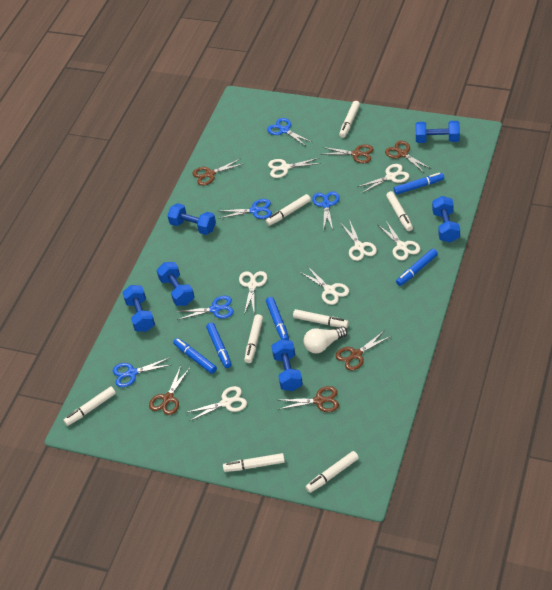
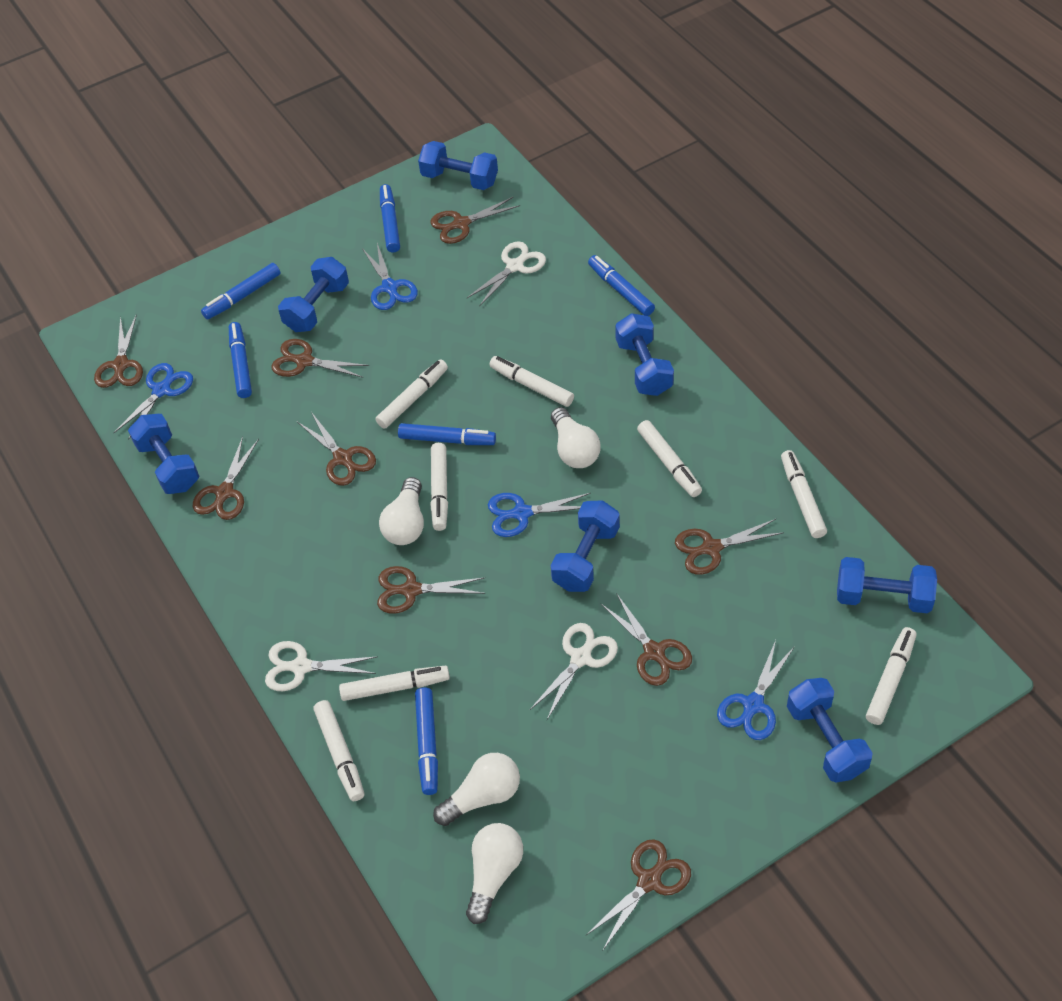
blue dumbbell: 6 -> 7
blue marker: 5 -> 6
blue scissors: 5 -> 4
brown scissors: 6 -> 9
white light bulb: 1 -> 4
white scissors: 7 -> 3

